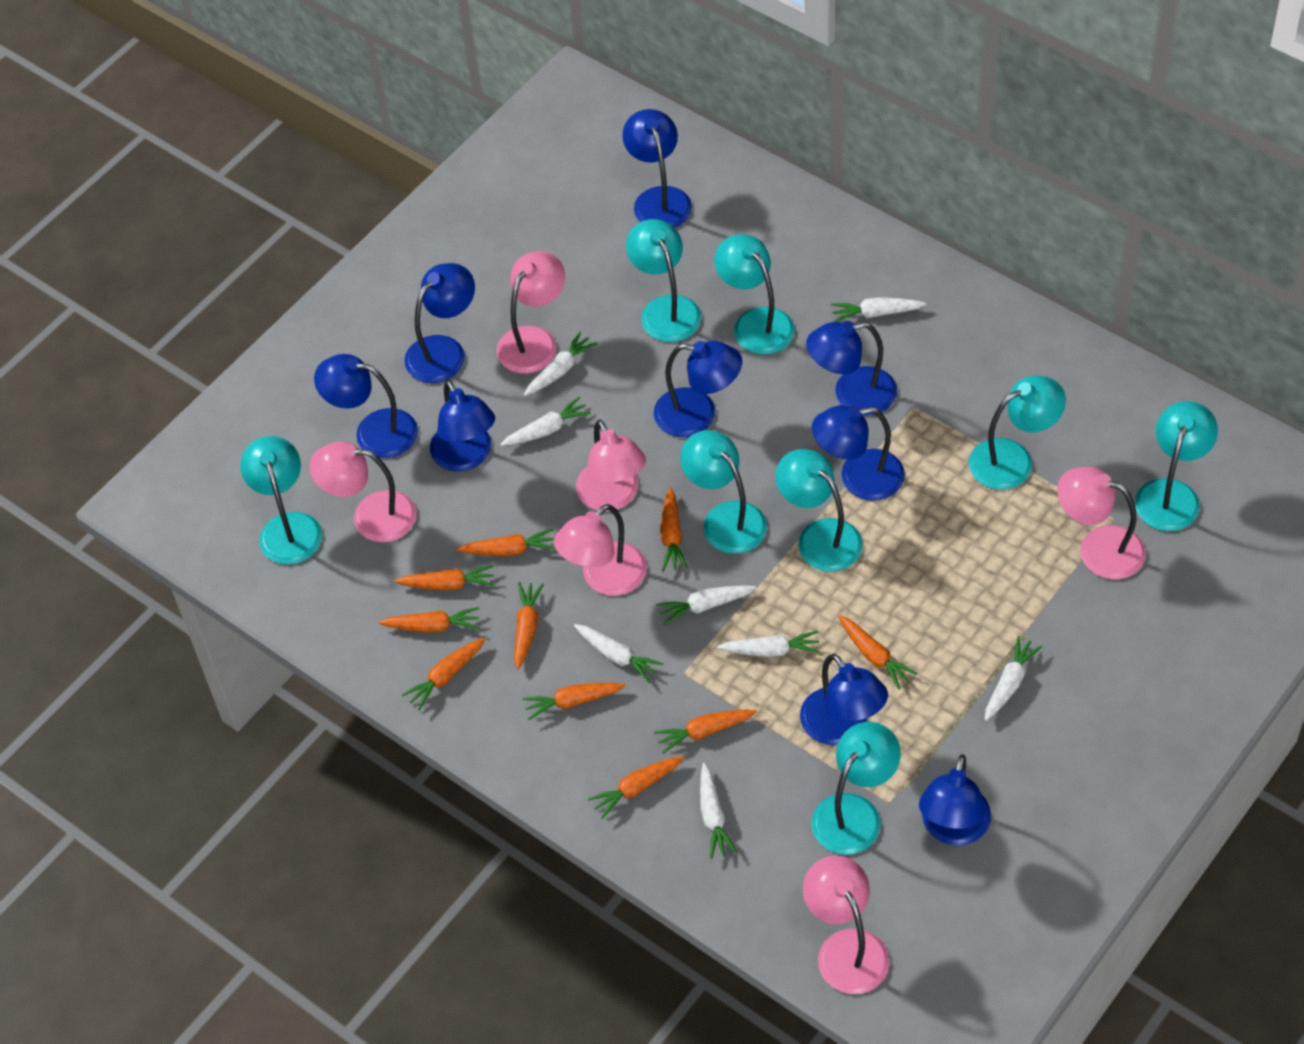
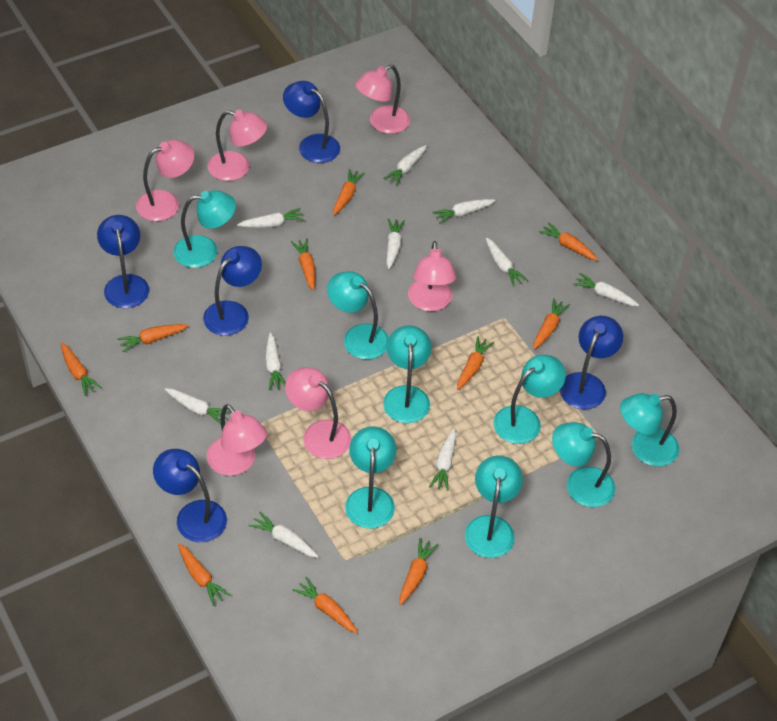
blue lamp: 9 -> 5
white carrot: 8 -> 10

